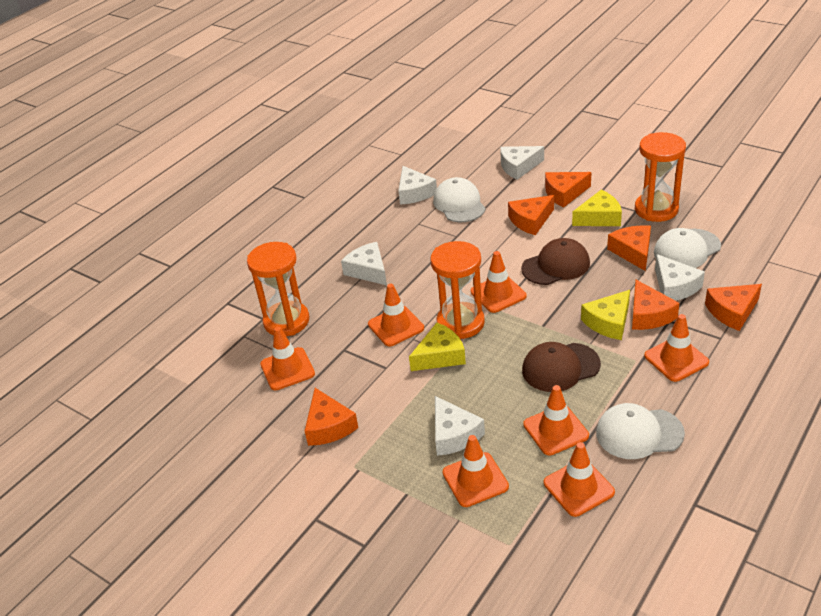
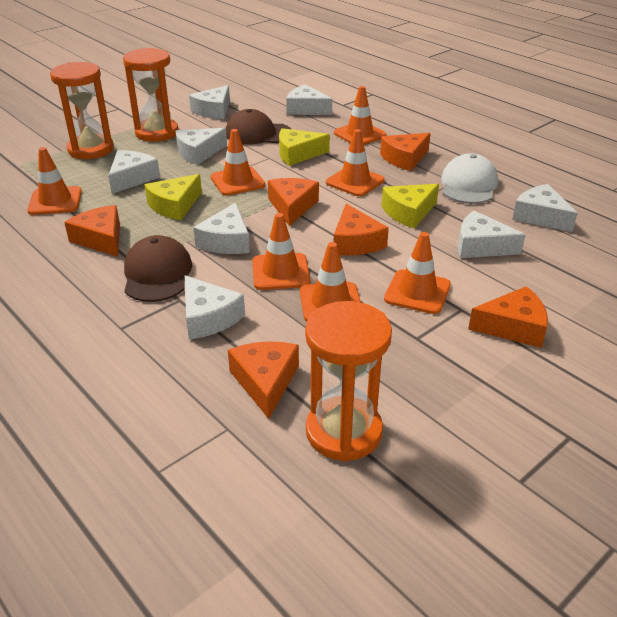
white cap: 3 -> 1
white cheese: 5 -> 8

